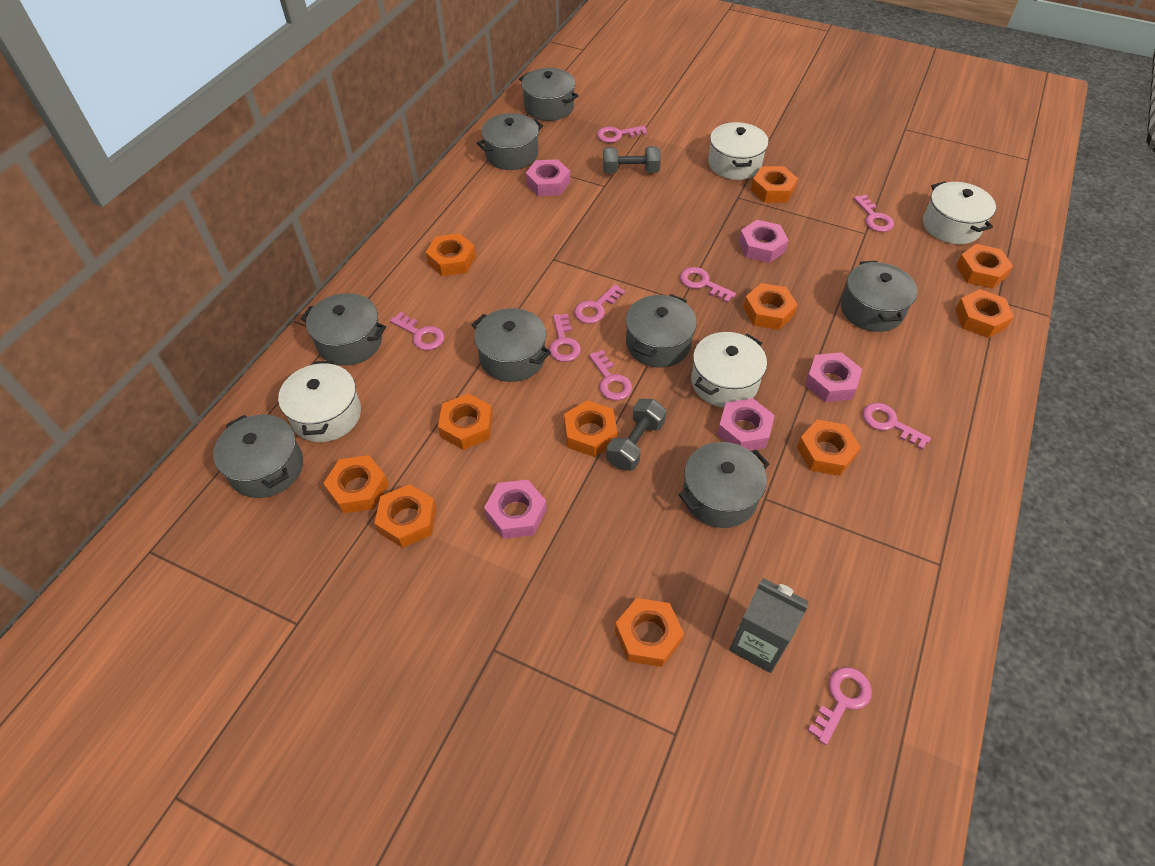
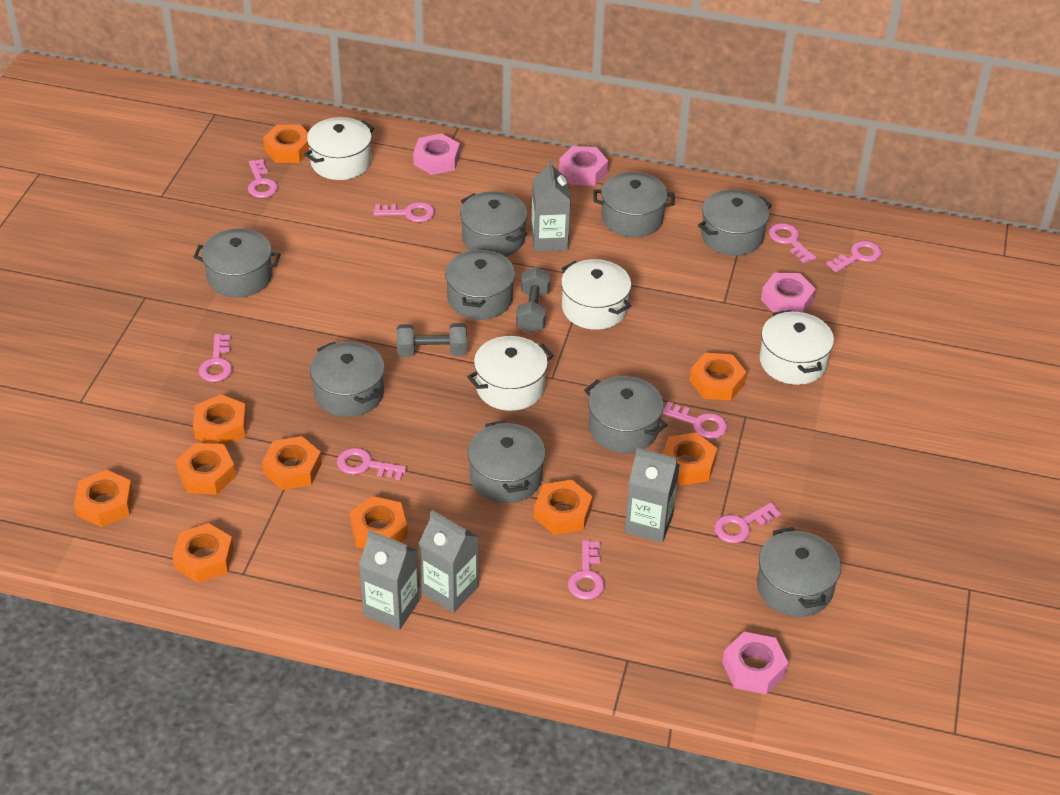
grey carton: 1 -> 4
grey pot: 8 -> 9
orange nut: 11 -> 10
pink nut: 5 -> 4

